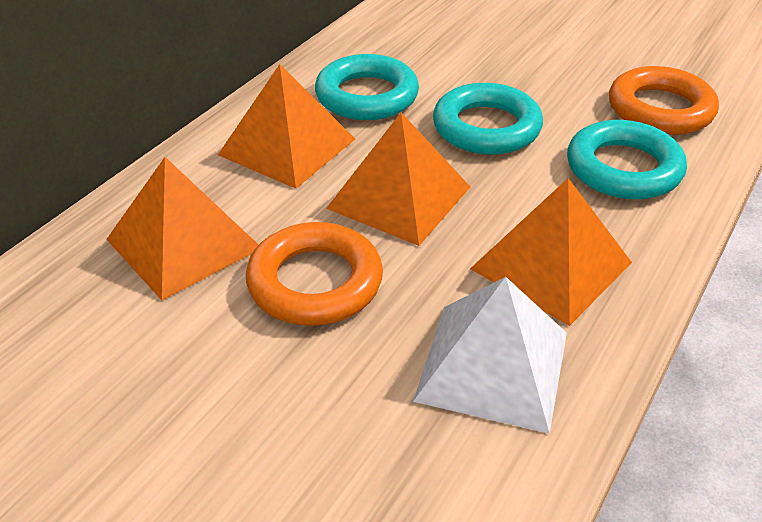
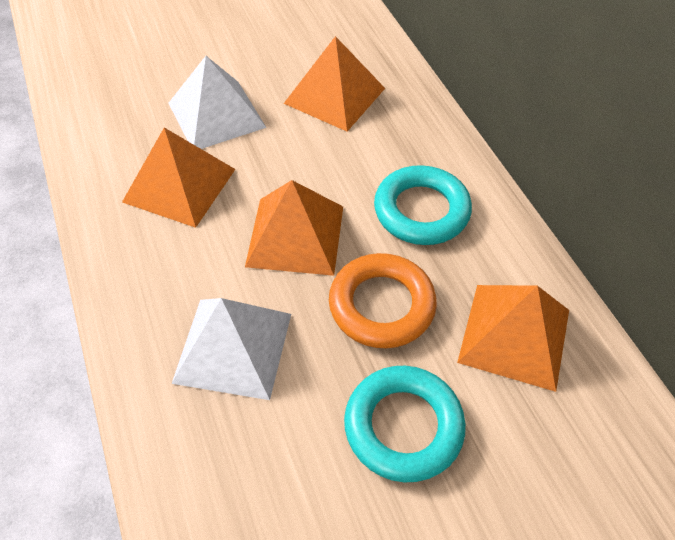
orange ring: 2 -> 1
turquoise ring: 3 -> 2
white pyramid: 1 -> 2

